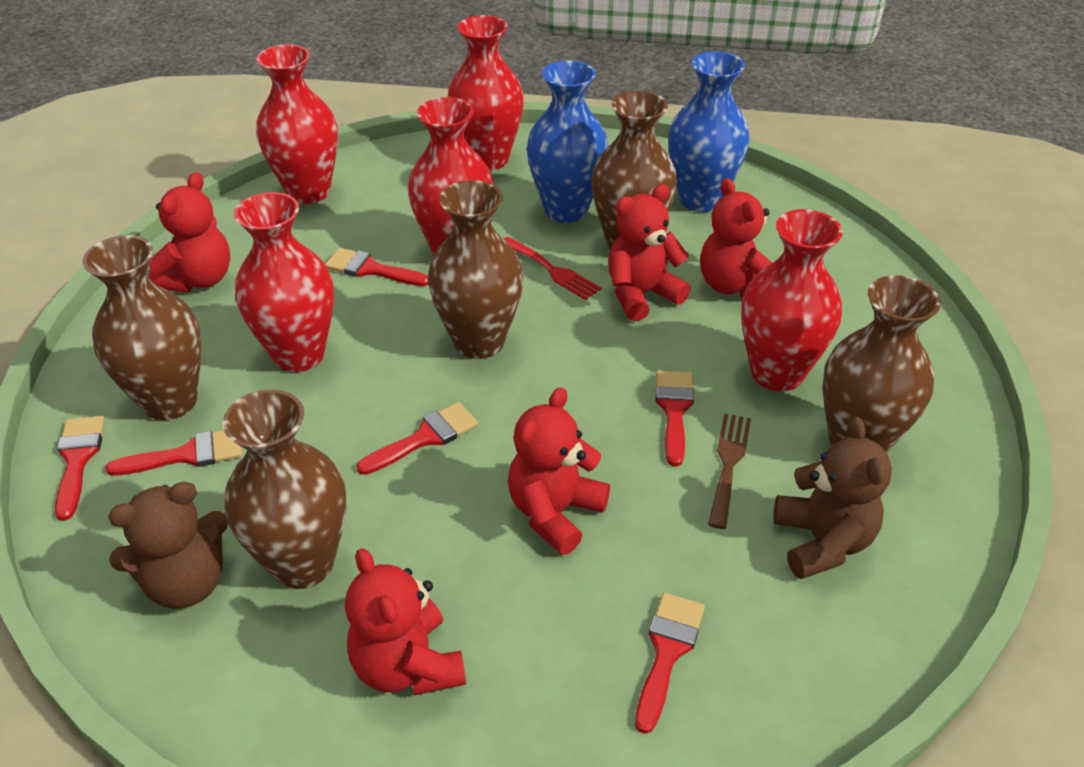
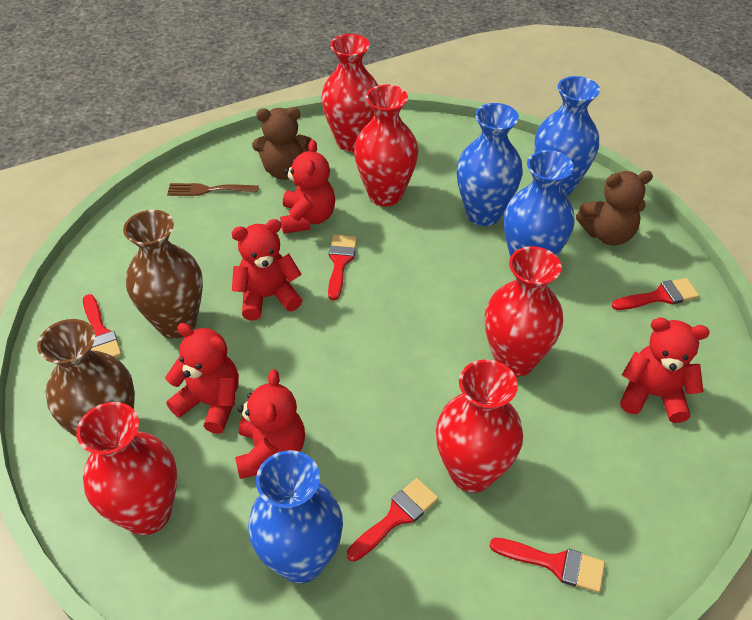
blue vase: 2 -> 4
brown vase: 5 -> 2
red brush: 6 -> 5
red fork: 1 -> 0

